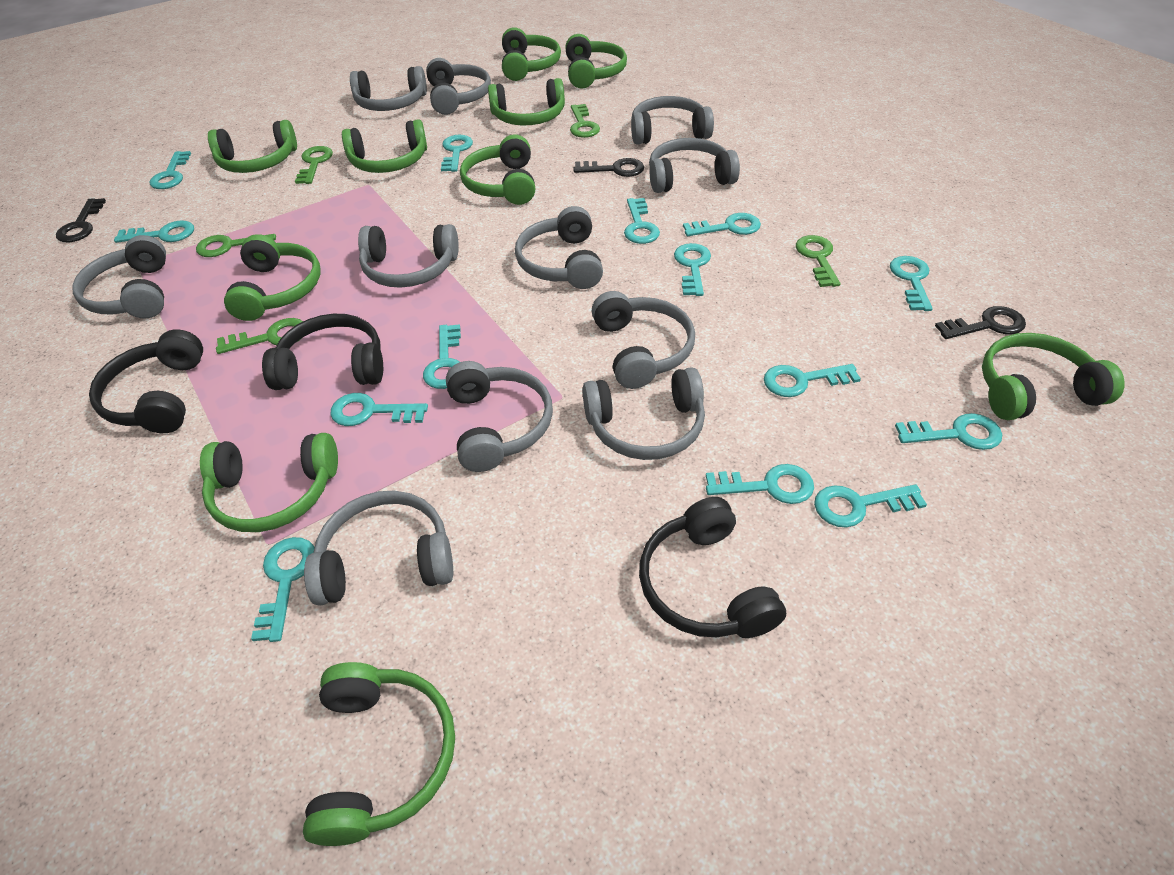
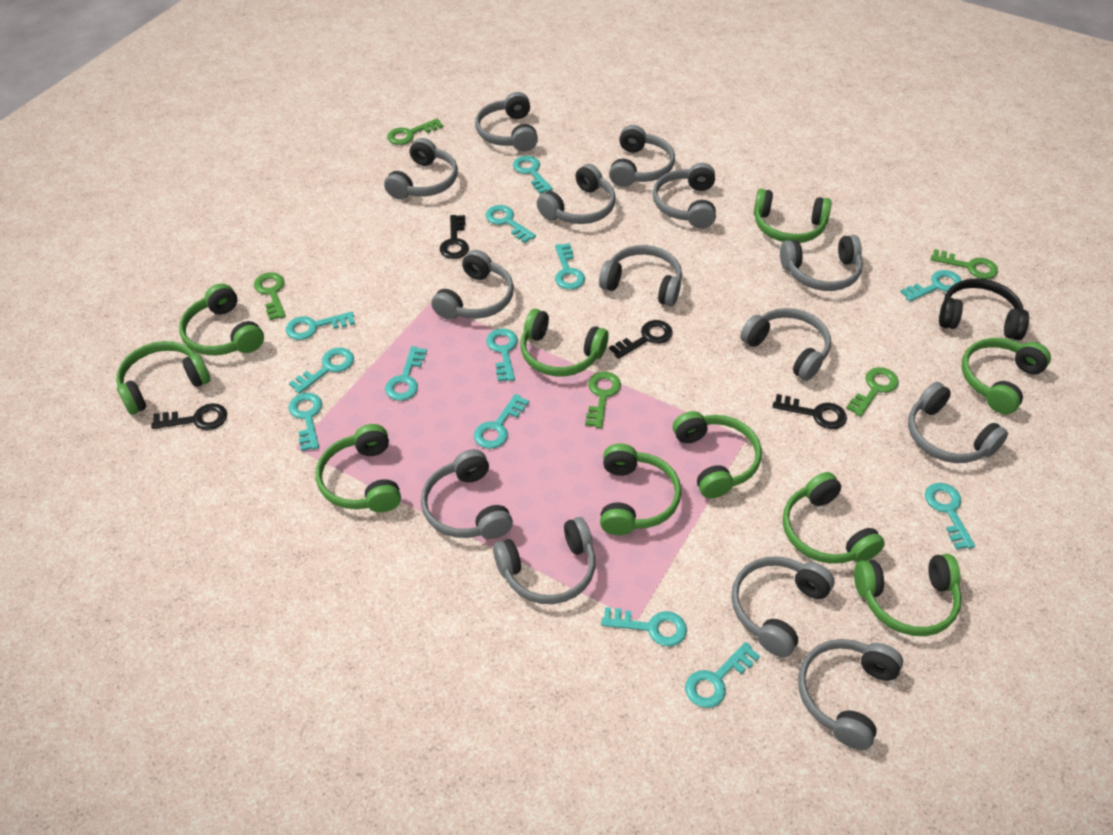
black headphones: 3 -> 1
black key: 3 -> 4
grey headphones: 11 -> 14
turquoise key: 14 -> 13

